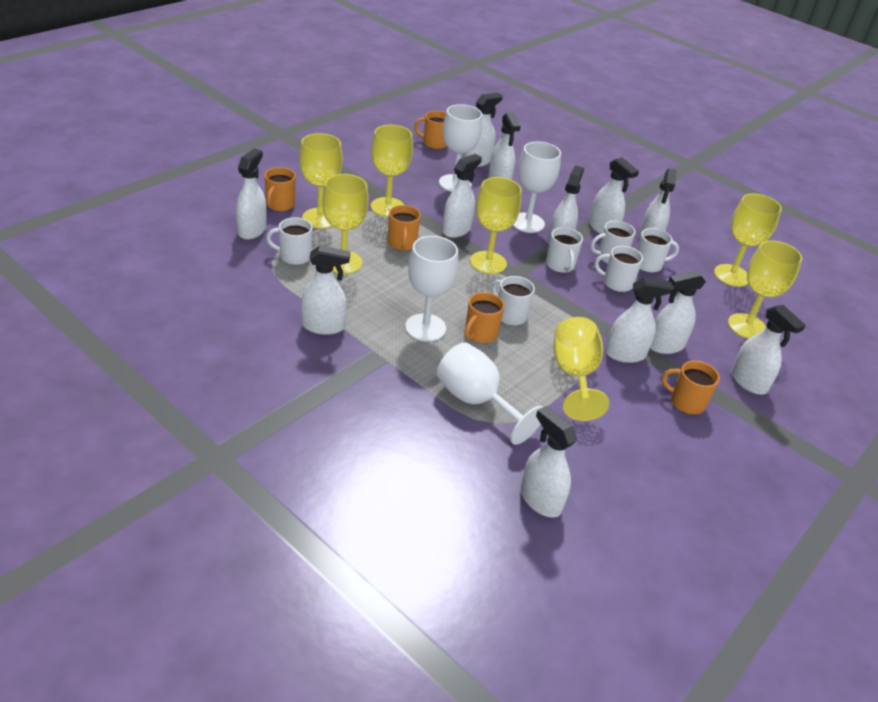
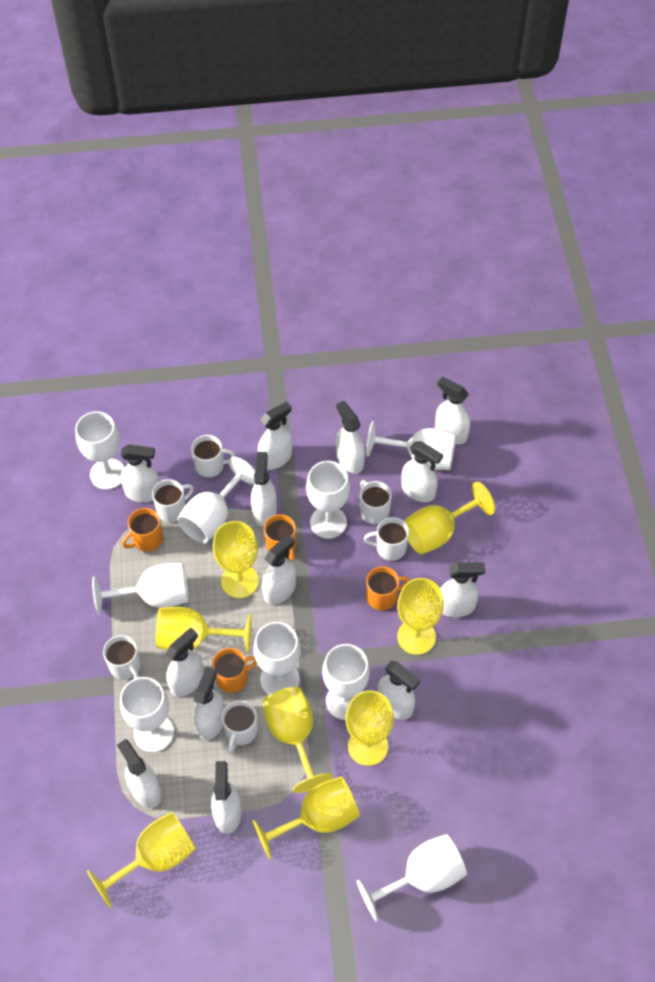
orange mug: 5 -> 4
white goblet: 4 -> 9
white spray bottle: 12 -> 13
yellow goblet: 7 -> 8

